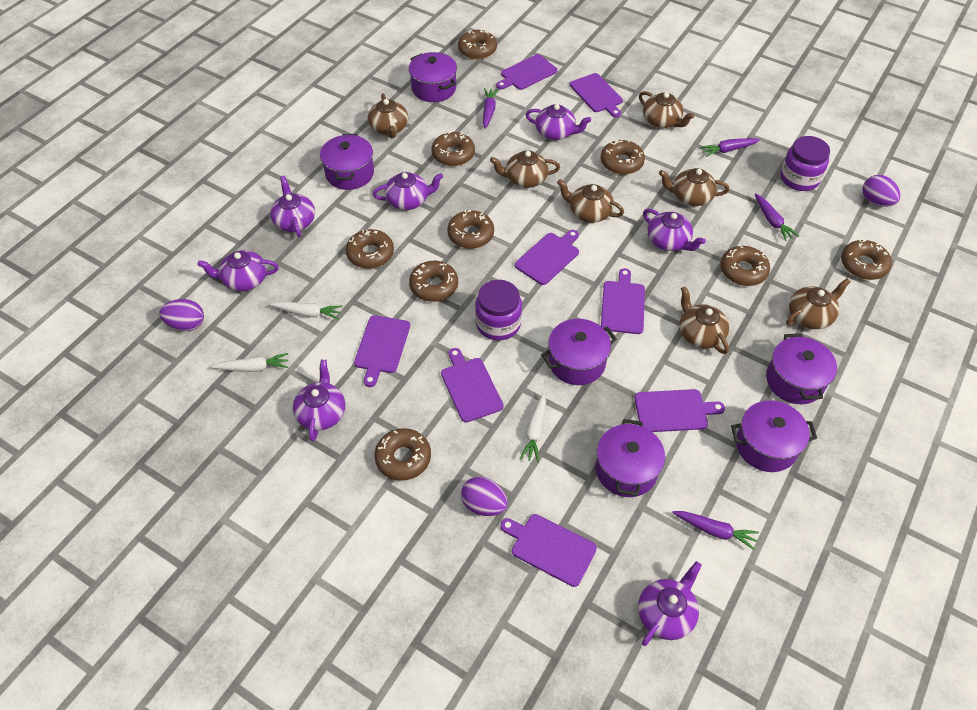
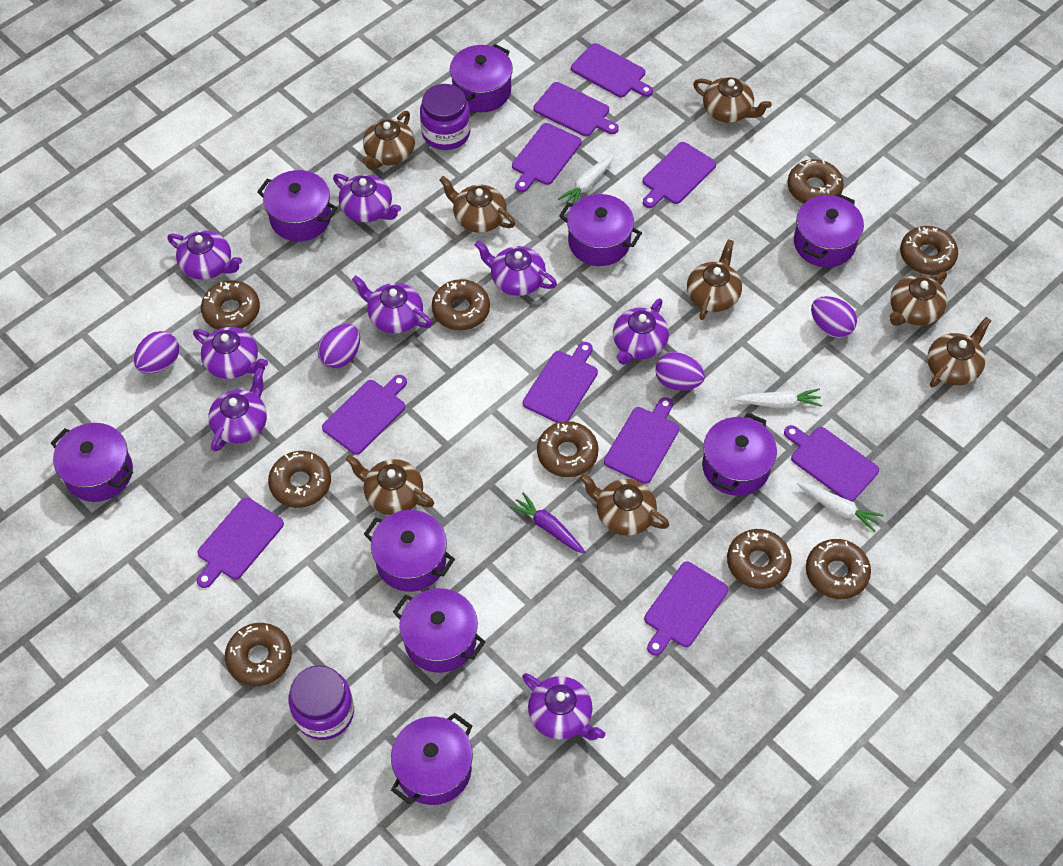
brown teapot: 7 -> 8
purple carrot: 4 -> 1
purple cutting board: 8 -> 10
purple egg: 3 -> 4
purple pot: 6 -> 9
purple teapot: 7 -> 8

